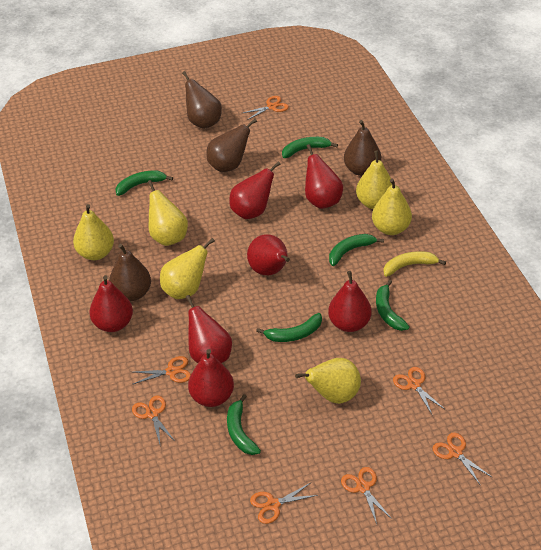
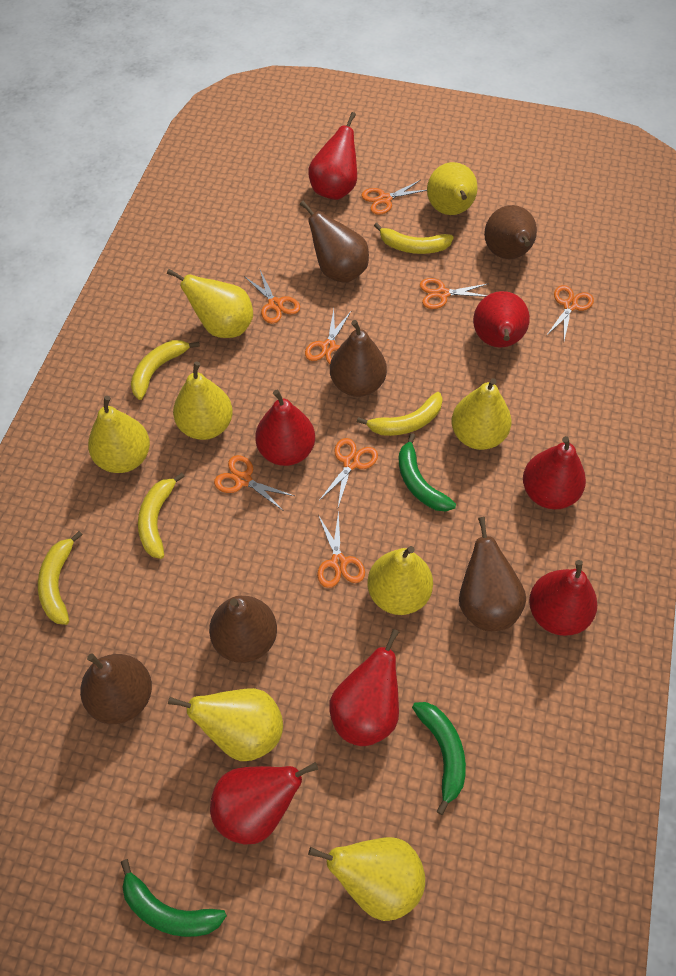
brown pear: 4 -> 6
green banana: 6 -> 3
orange scissors: 7 -> 8
yellow banana: 1 -> 5
yellow pear: 6 -> 8

